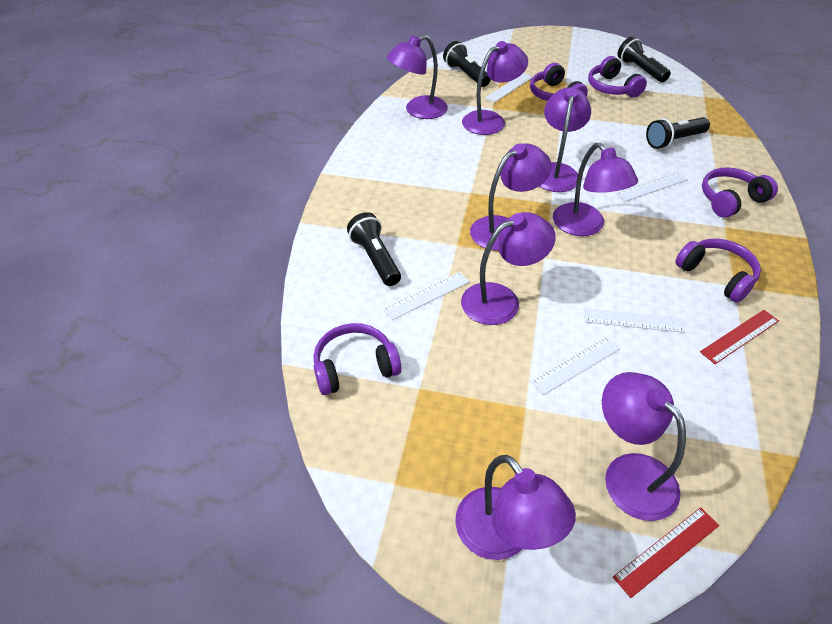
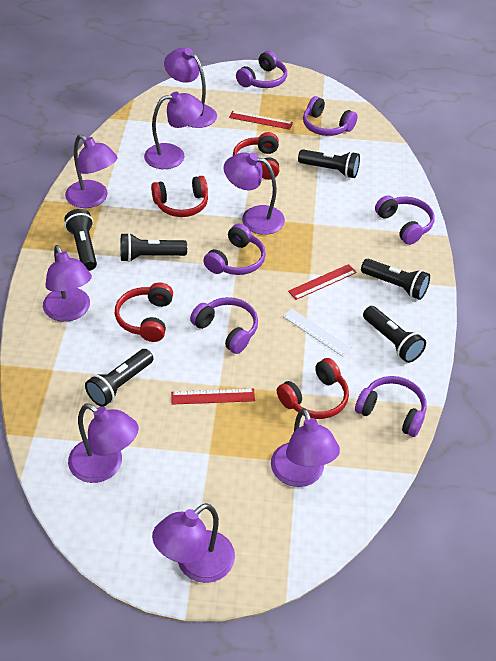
black flashlight: 4 -> 6
purple headphones: 5 -> 6
red headphones: 0 -> 4
red ruler: 2 -> 3
white ruler: 5 -> 1

